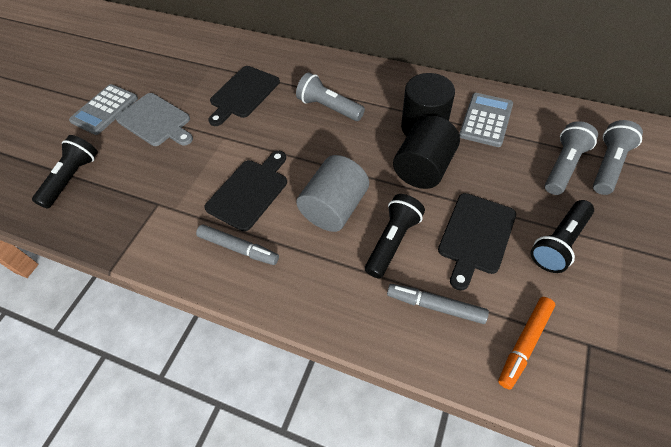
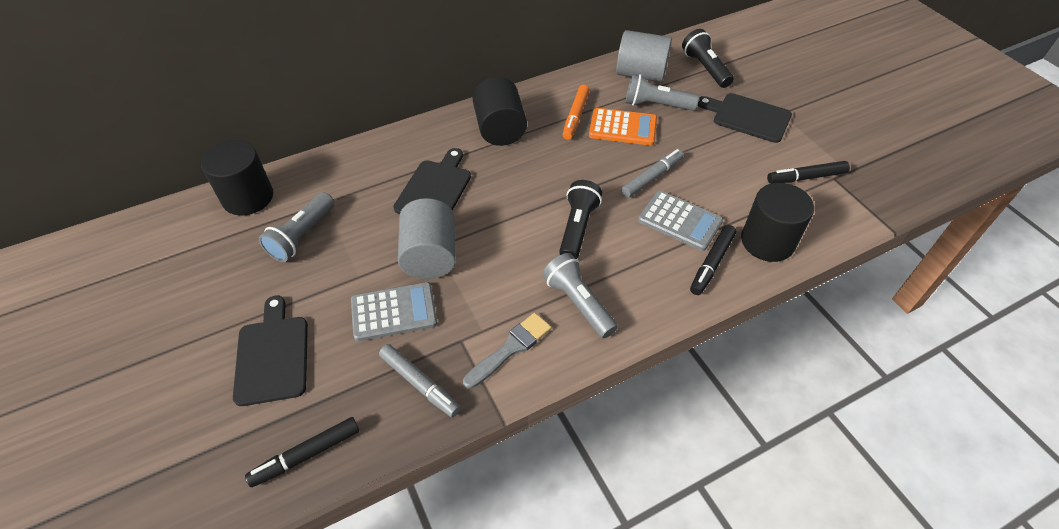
black cylinder: 2 -> 3
black flashlight: 3 -> 2
black marker: 0 -> 3
grey brush: 0 -> 1
grey cutting board: 1 -> 0
grey cylinder: 1 -> 2
orange calculator: 0 -> 1

